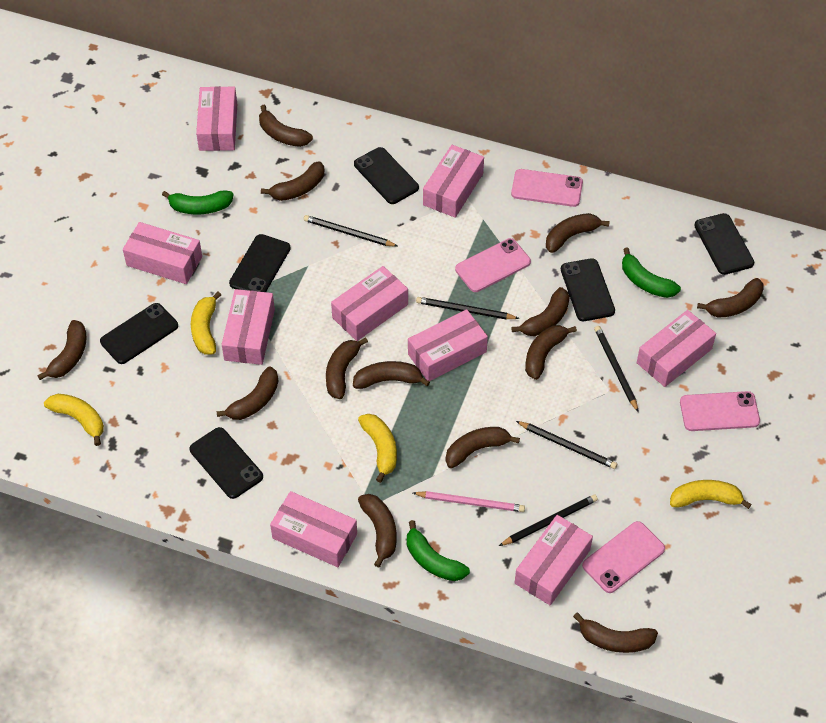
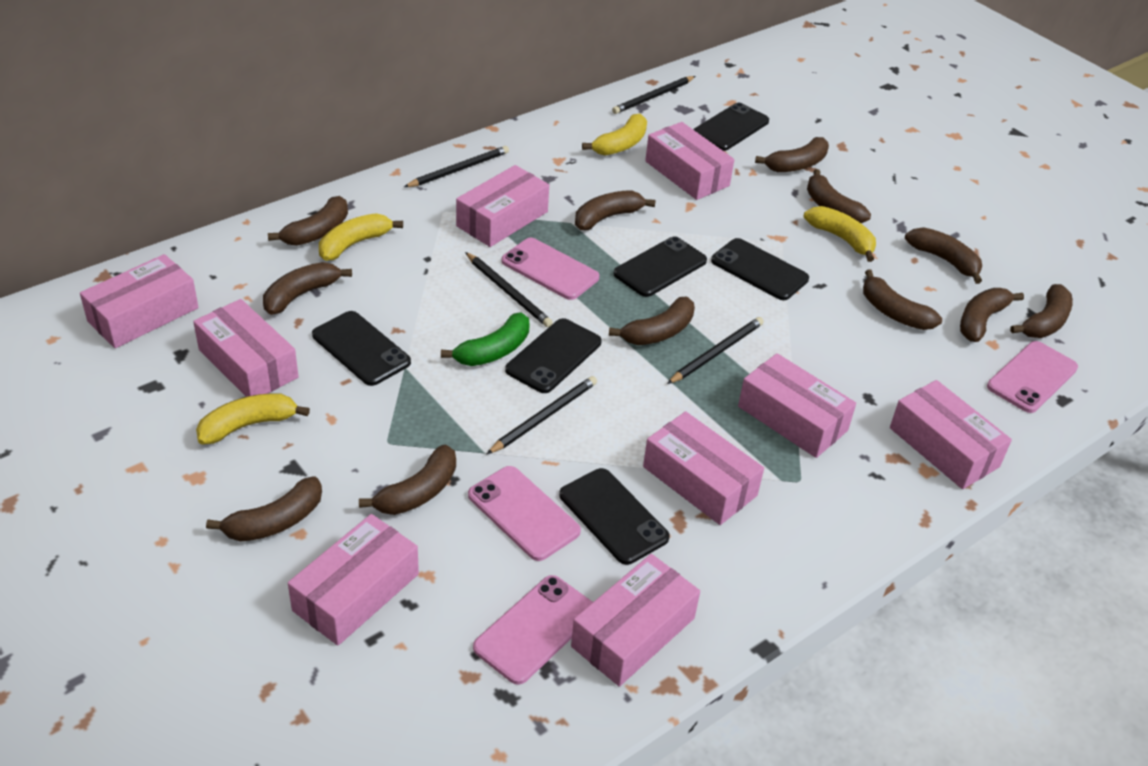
brown banana: 13 -> 12
green banana: 3 -> 1
pink pencil: 1 -> 0

